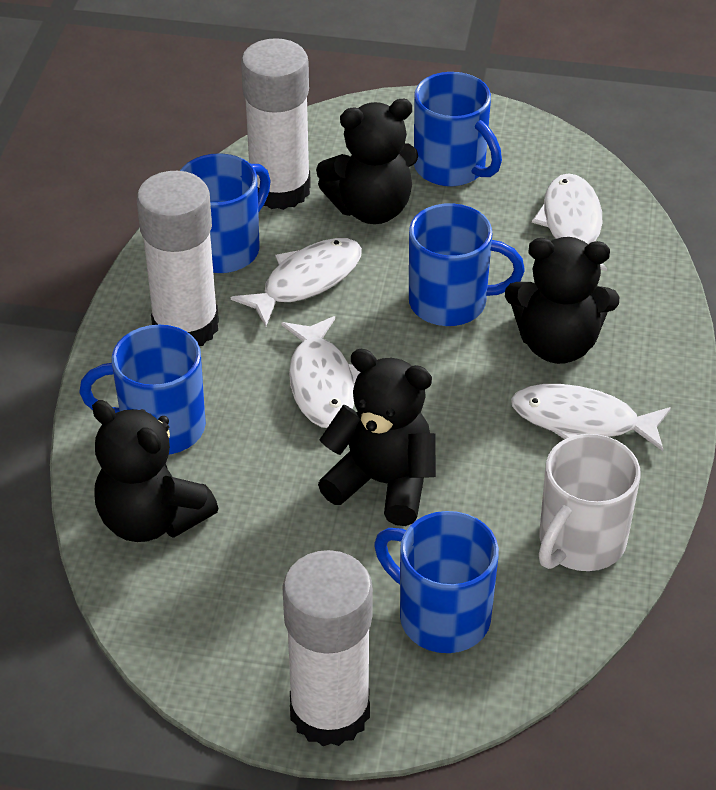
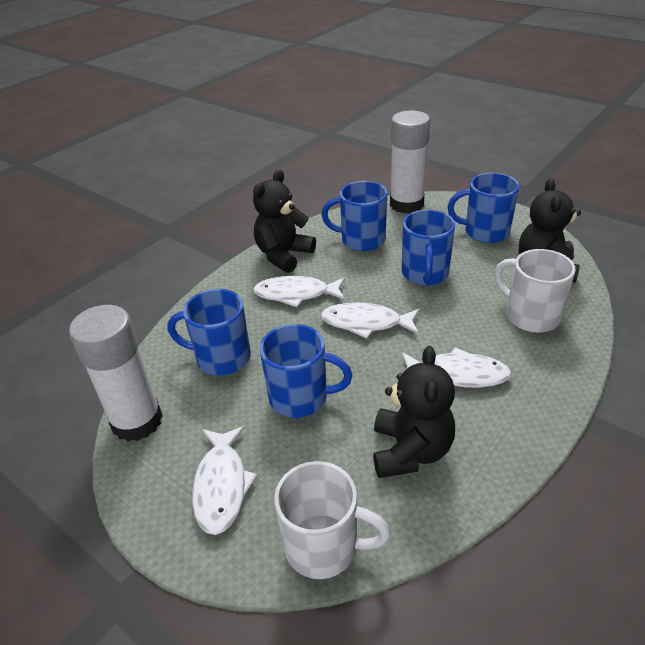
black teddy bear: 4 -> 3
white glue stick: 3 -> 2
white mug: 1 -> 2

